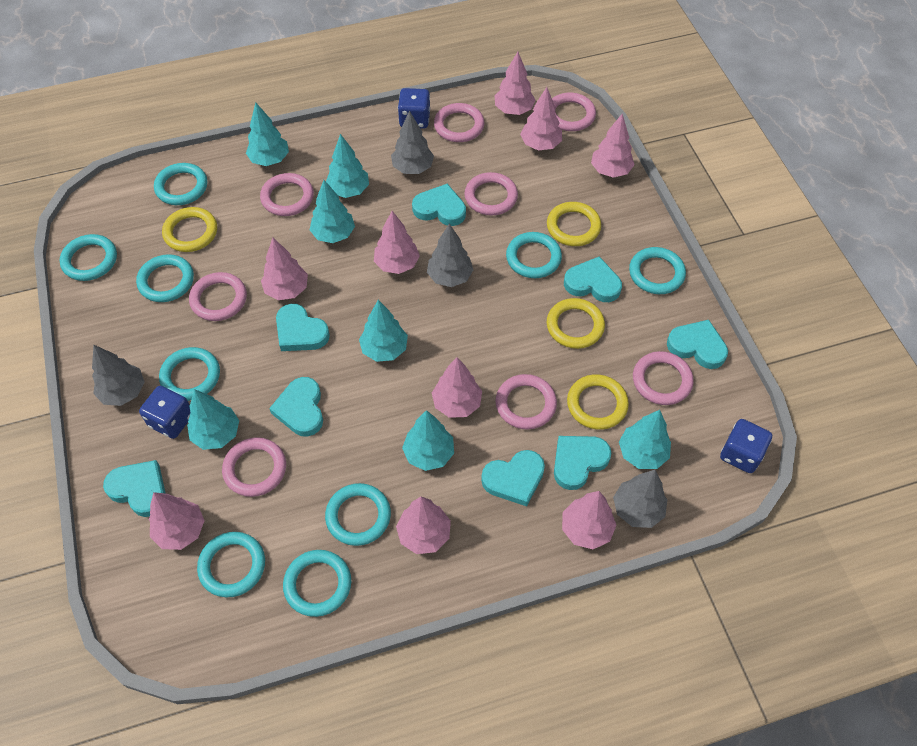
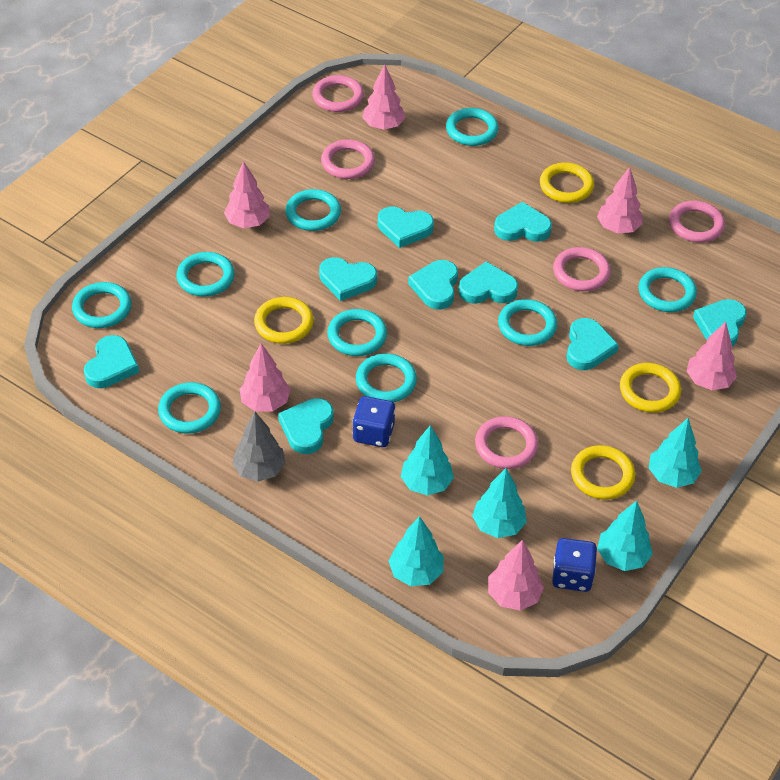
blue dice: 3 -> 2
grey tree: 4 -> 1
pink ring: 8 -> 5
pink tree: 9 -> 6
turquoise heart: 8 -> 9
turquoise tree: 7 -> 5

